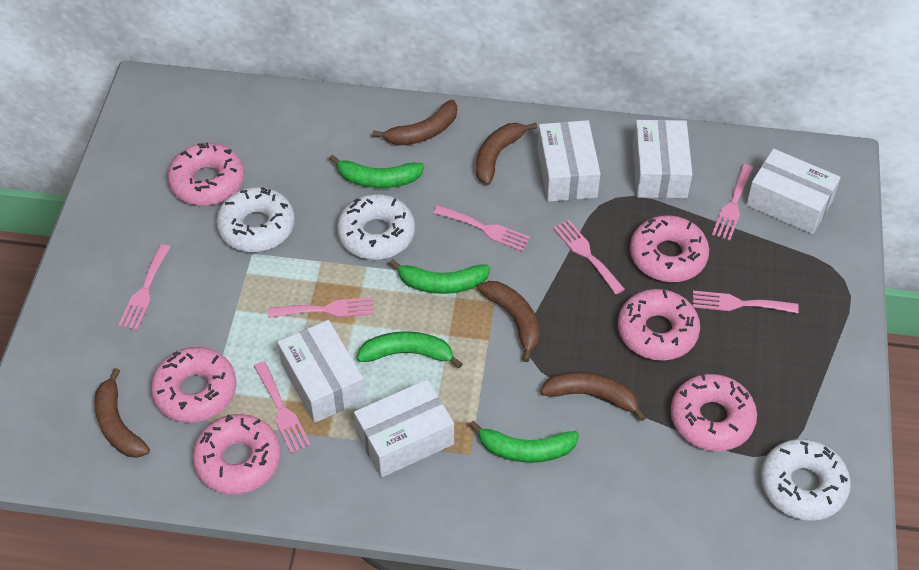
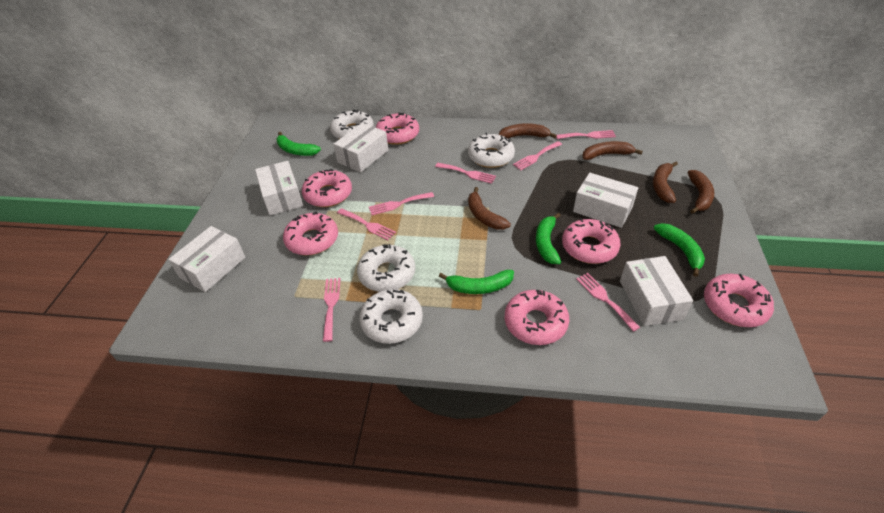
white donut: 3 -> 4

